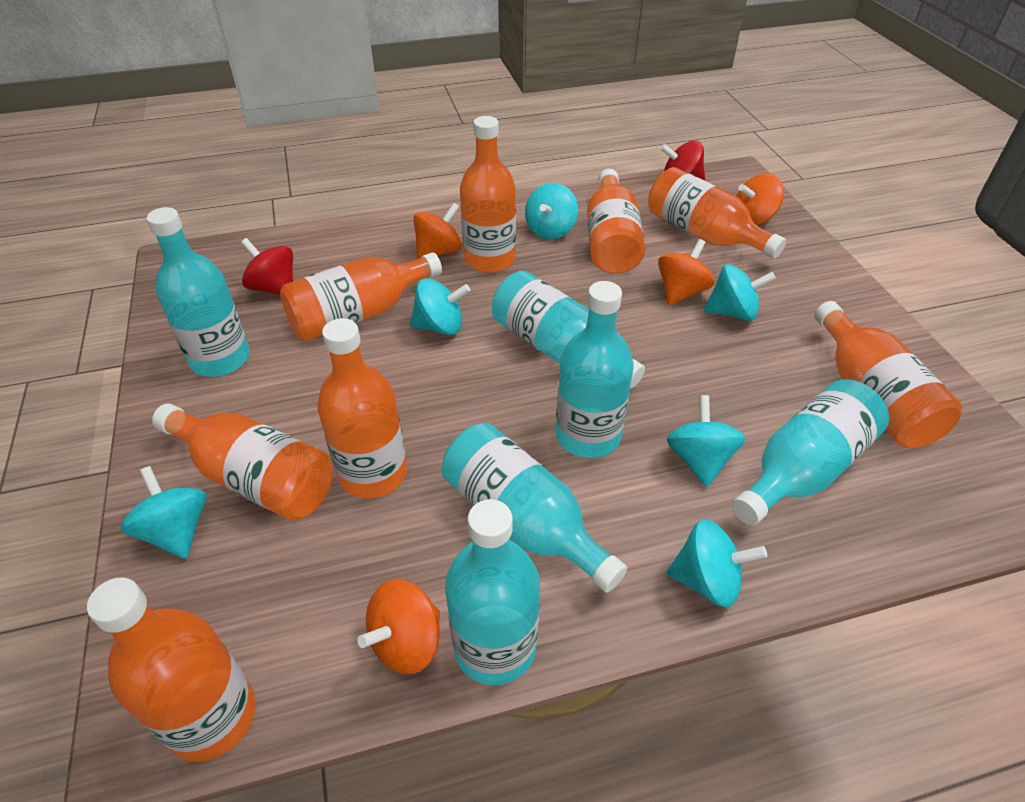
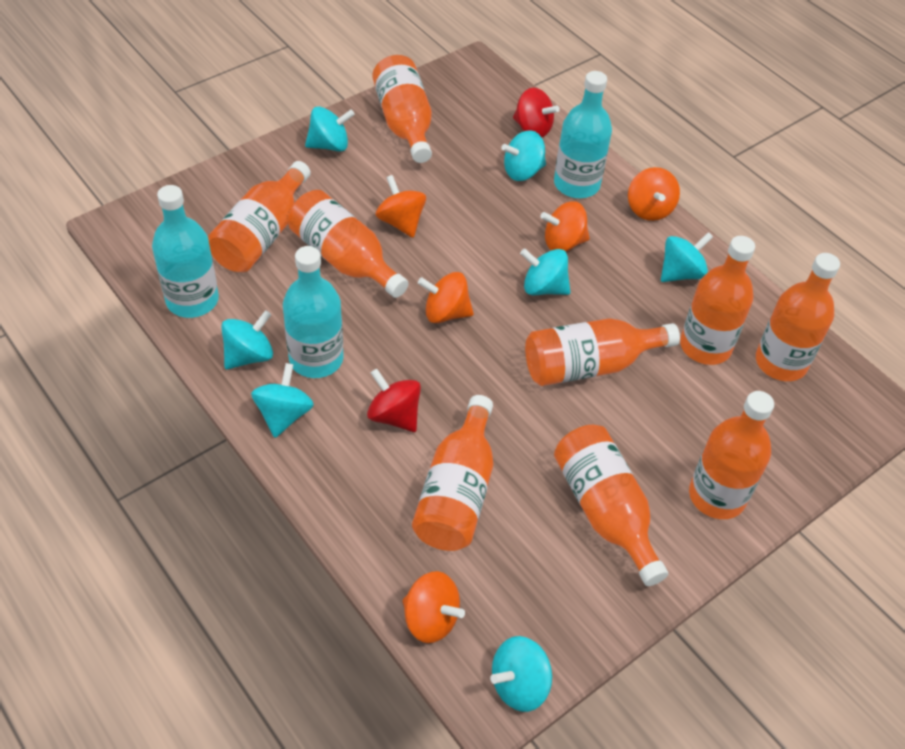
orange bottle: 8 -> 9
orange spinning top: 4 -> 5
turquoise bottle: 6 -> 3
turquoise spinning top: 6 -> 7

